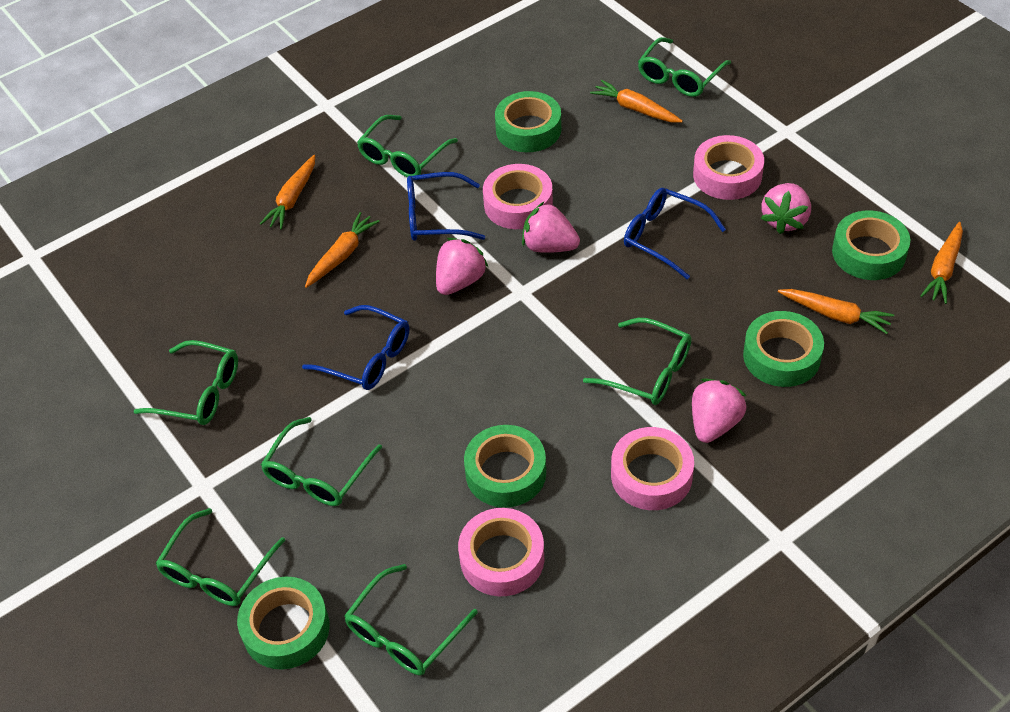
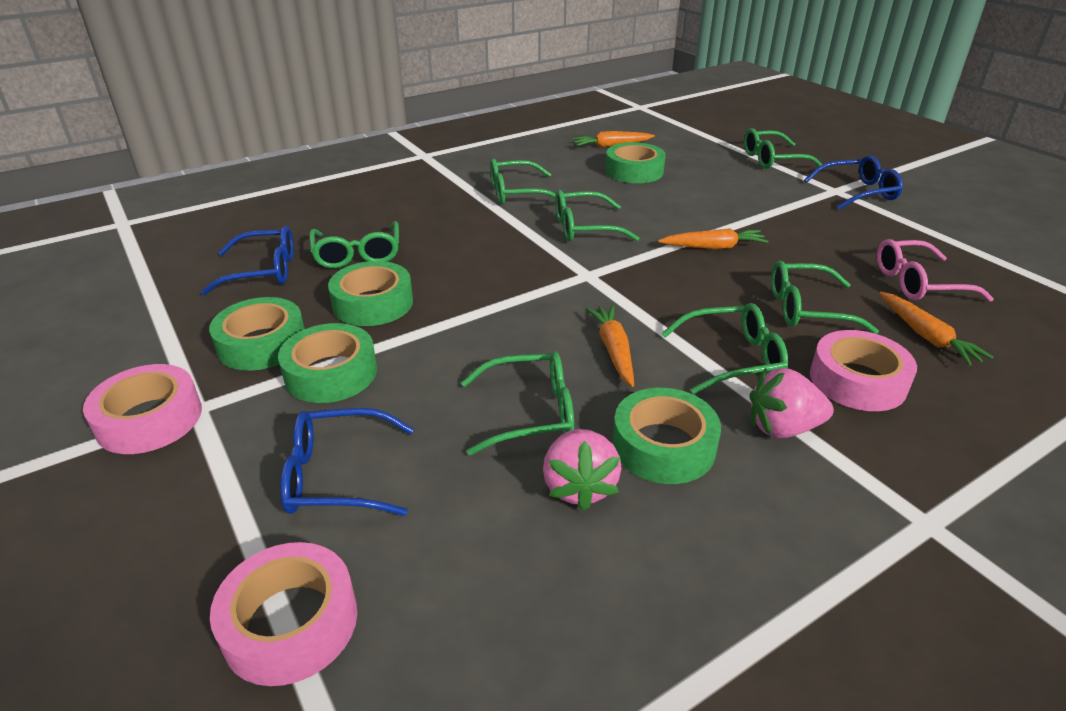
orange carrot: 5 -> 4
pink glasses: 0 -> 1
pink strawberry: 4 -> 2
pink tape: 4 -> 3

